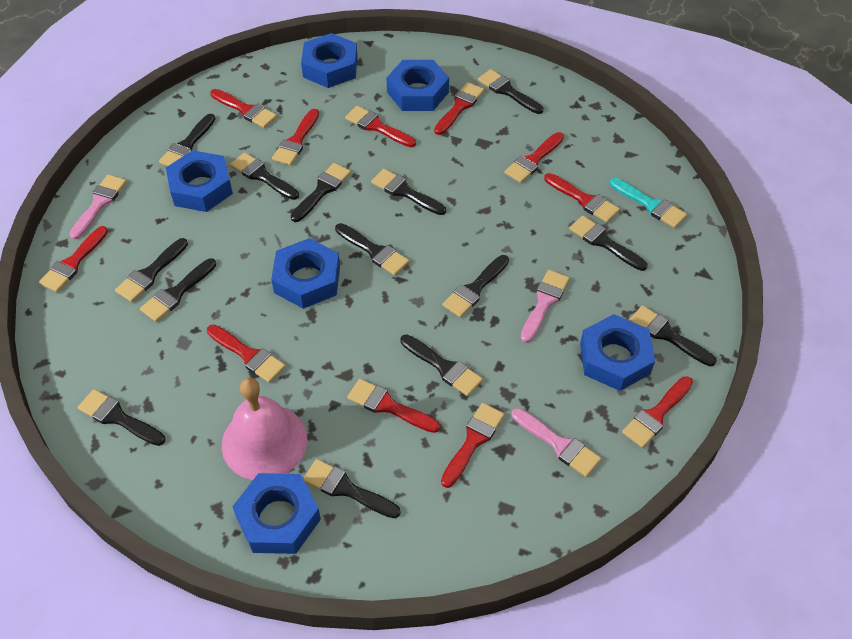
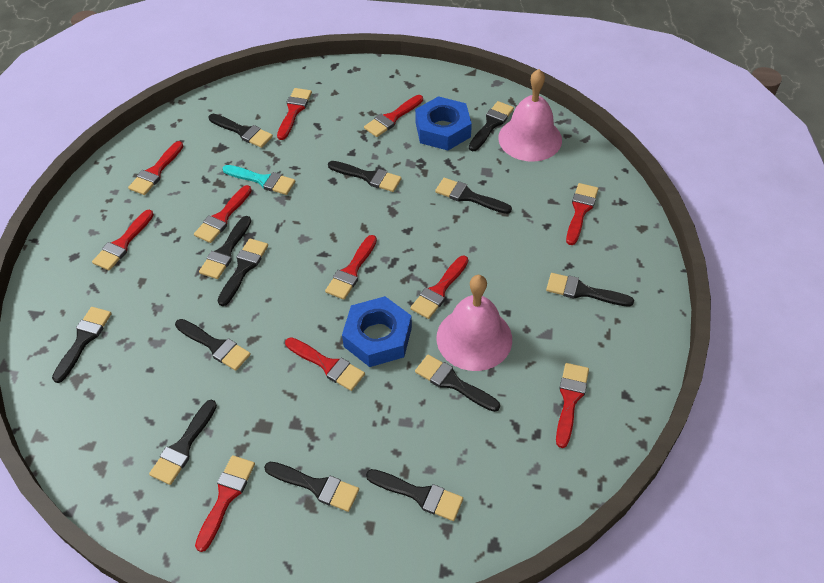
black brush: 14 -> 13
blue nut: 6 -> 2
pink bell: 1 -> 2
pink brush: 3 -> 0

